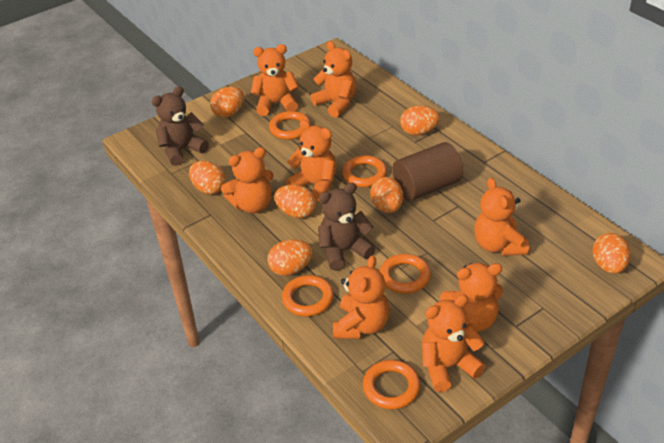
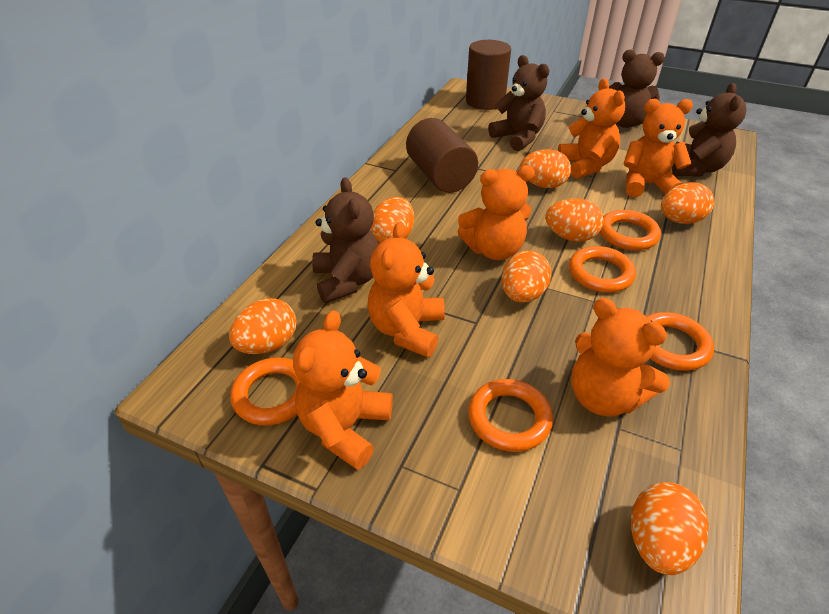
brown cylinder: 1 -> 2
brown teddy bear: 2 -> 4
orange teddy bear: 8 -> 6

